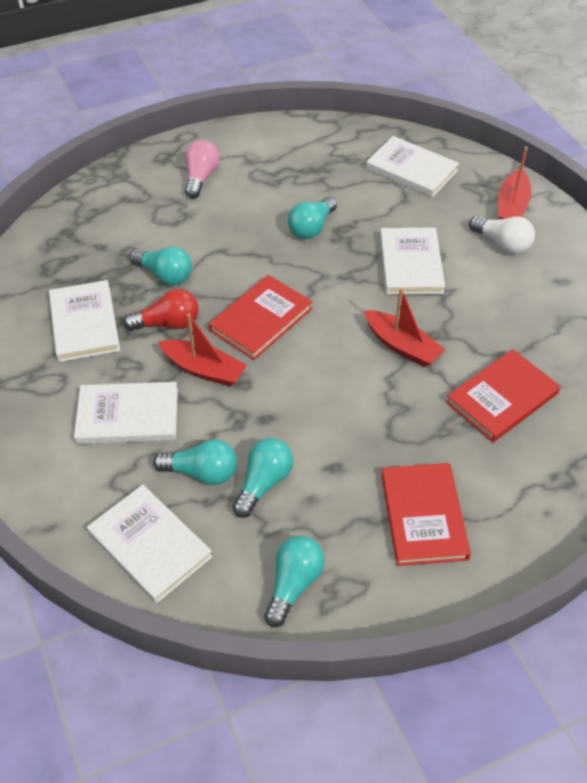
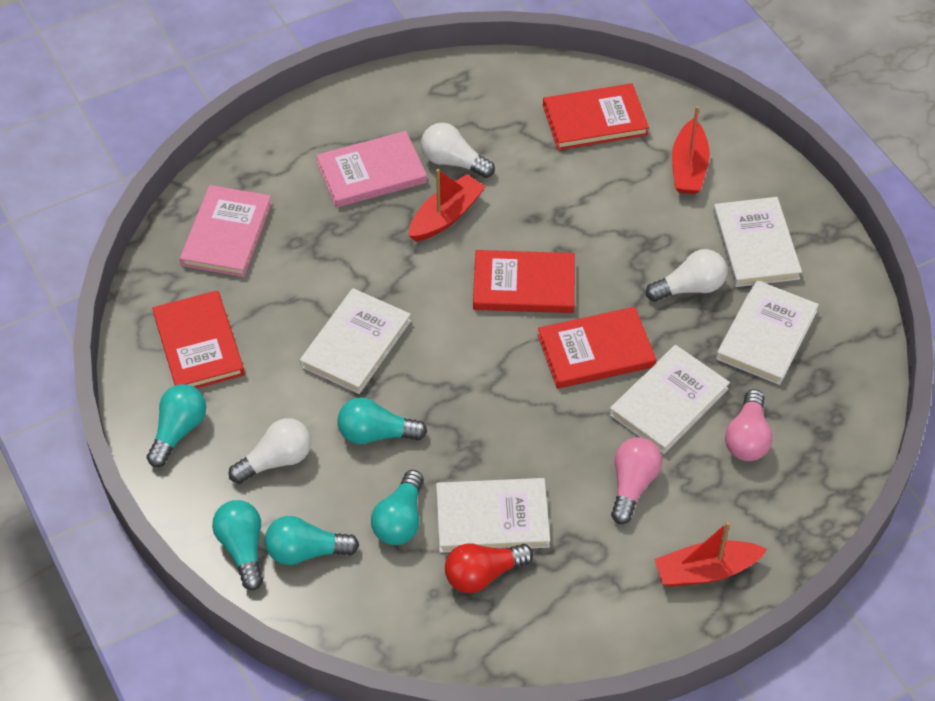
pink book: 0 -> 2
pink light bulb: 1 -> 2
red book: 3 -> 4
white light bulb: 1 -> 3

